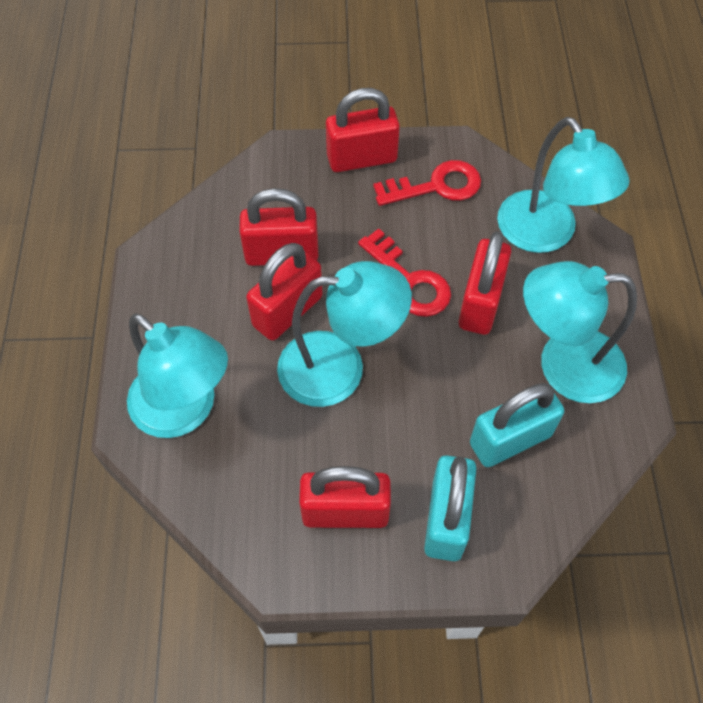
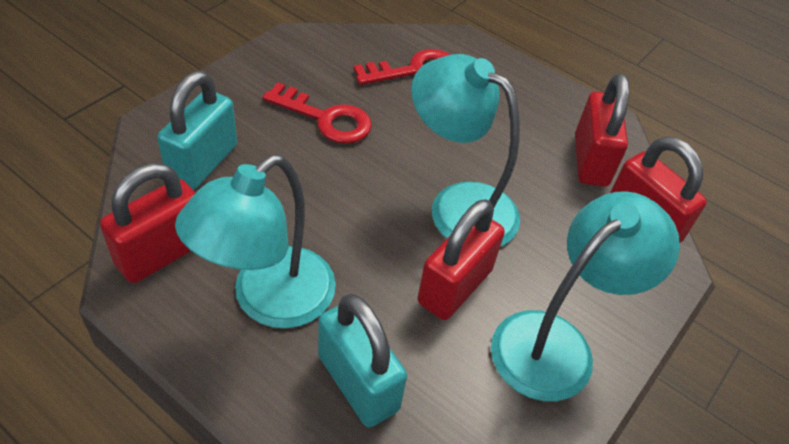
red padlock: 5 -> 4
turquoise lamp: 4 -> 3

